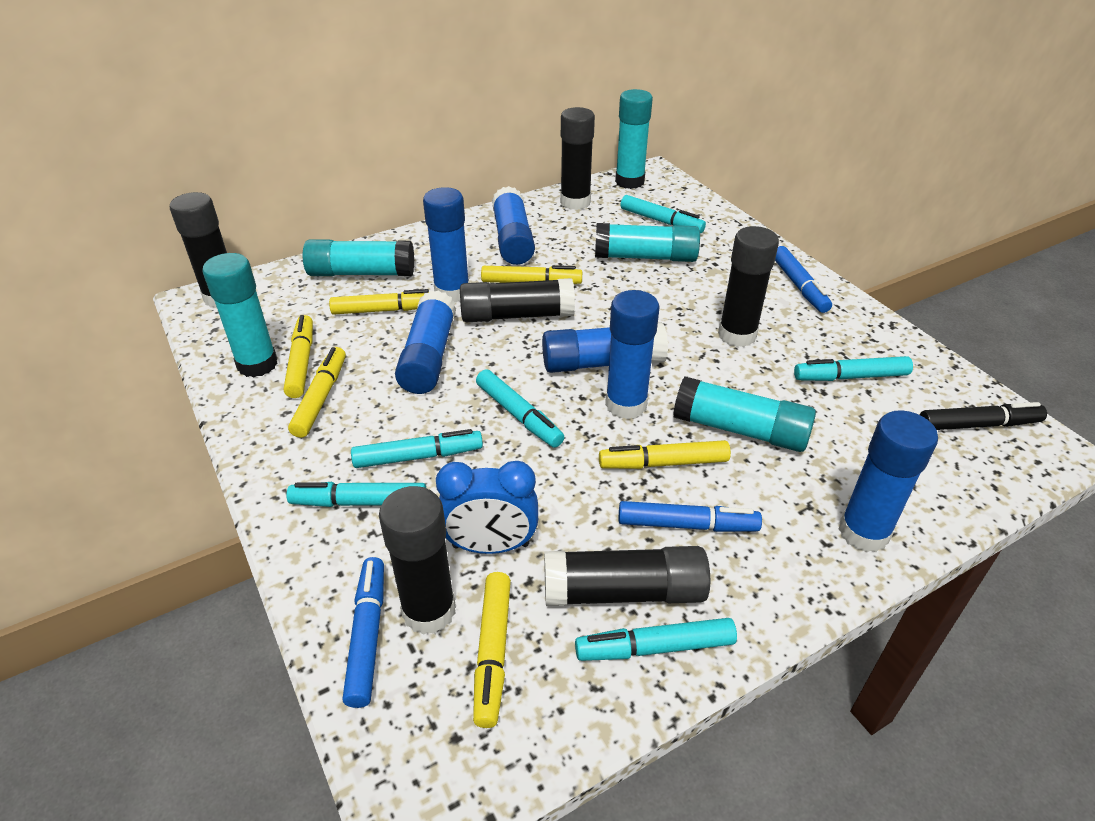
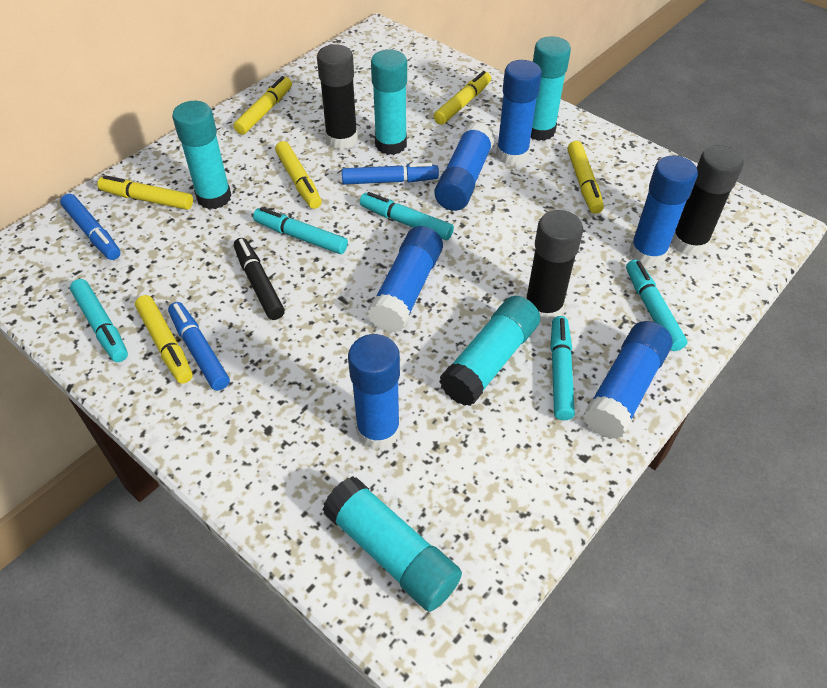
black glue stick: 6 -> 3
blue clock: 1 -> 0
turquoise marker: 6 -> 5

